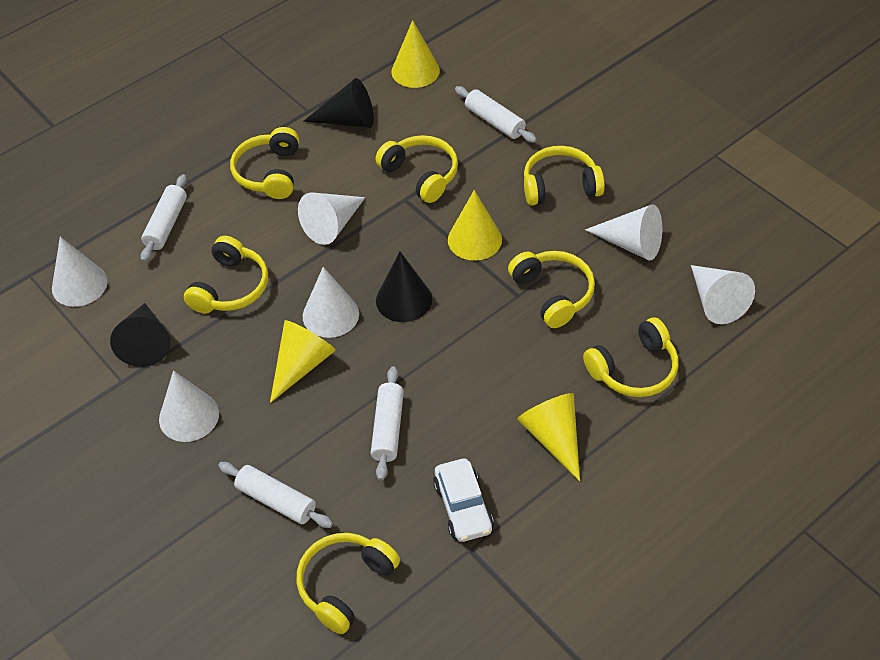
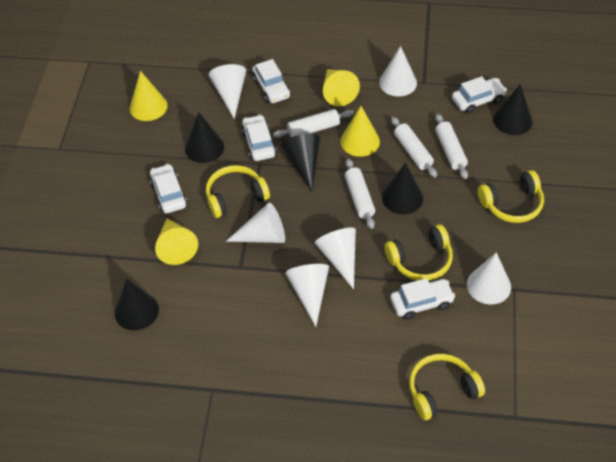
black cone: 3 -> 5
white car: 1 -> 5
yellow headphones: 7 -> 4

